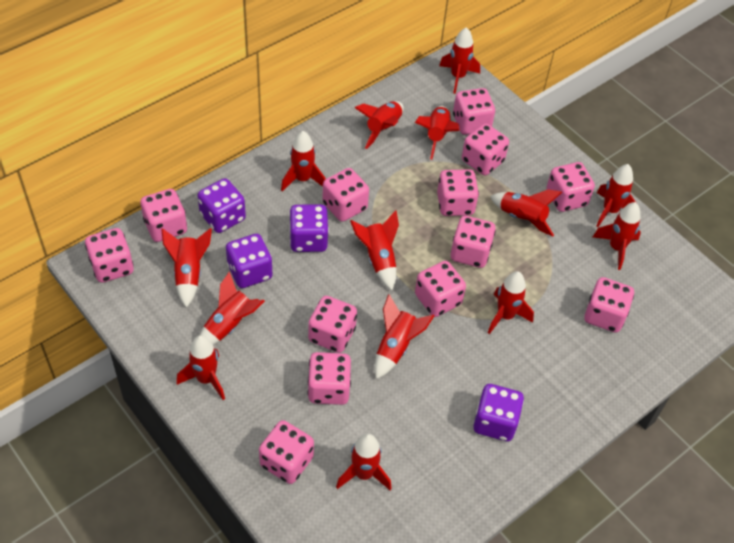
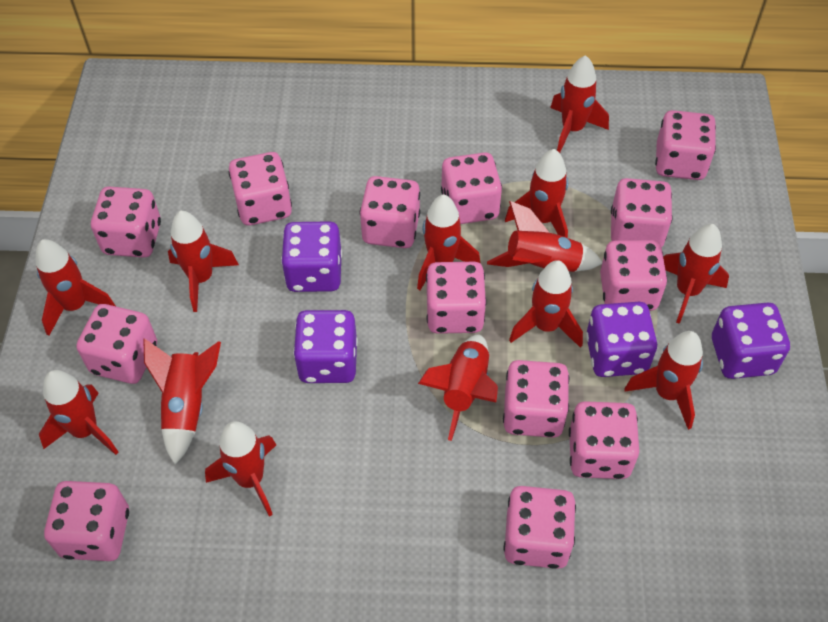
red rocket: 14 -> 13

